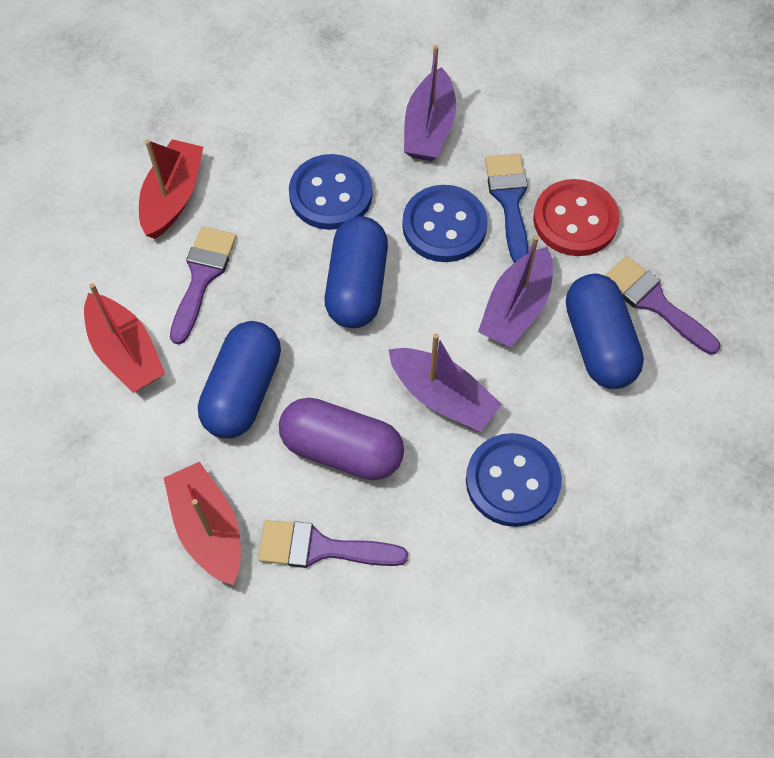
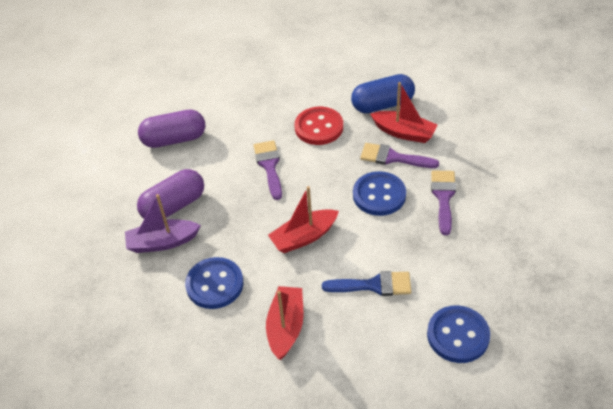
blue capsule: 3 -> 1
purple boat: 3 -> 1
purple capsule: 1 -> 2

